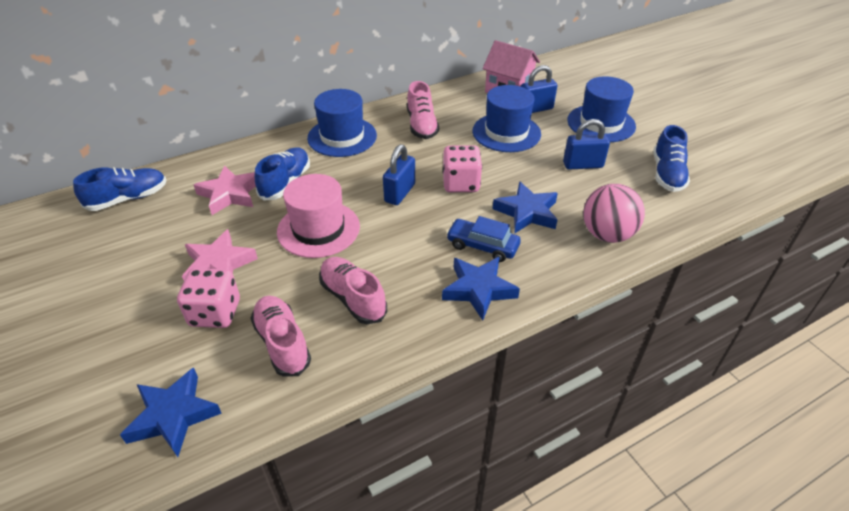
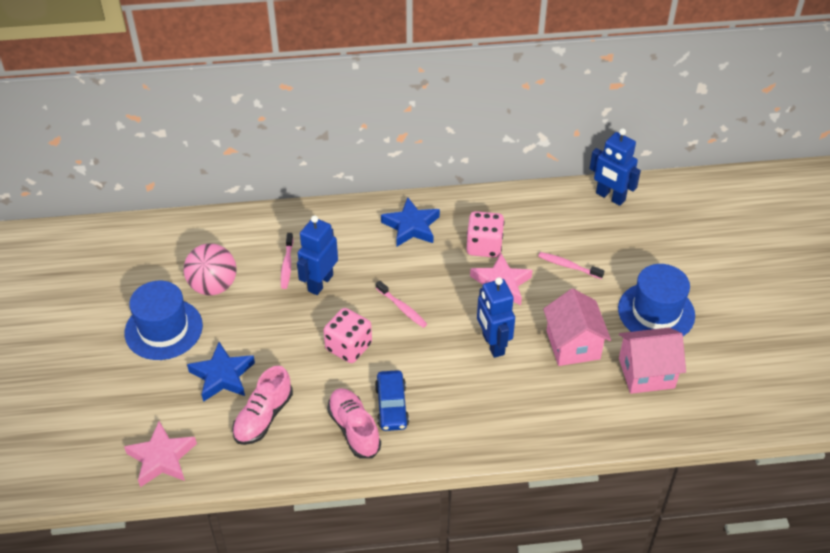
blue hat: 3 -> 2
blue padlock: 3 -> 0
blue robot: 0 -> 3
blue shoe: 3 -> 0
blue star: 3 -> 2
pink hat: 1 -> 0
pink house: 1 -> 2
pink shoe: 3 -> 2
pink toothbrush: 0 -> 3

